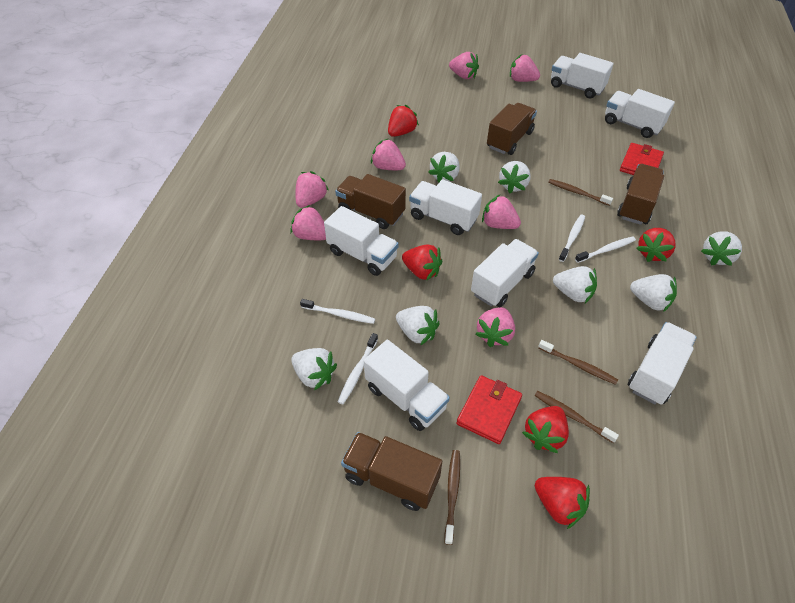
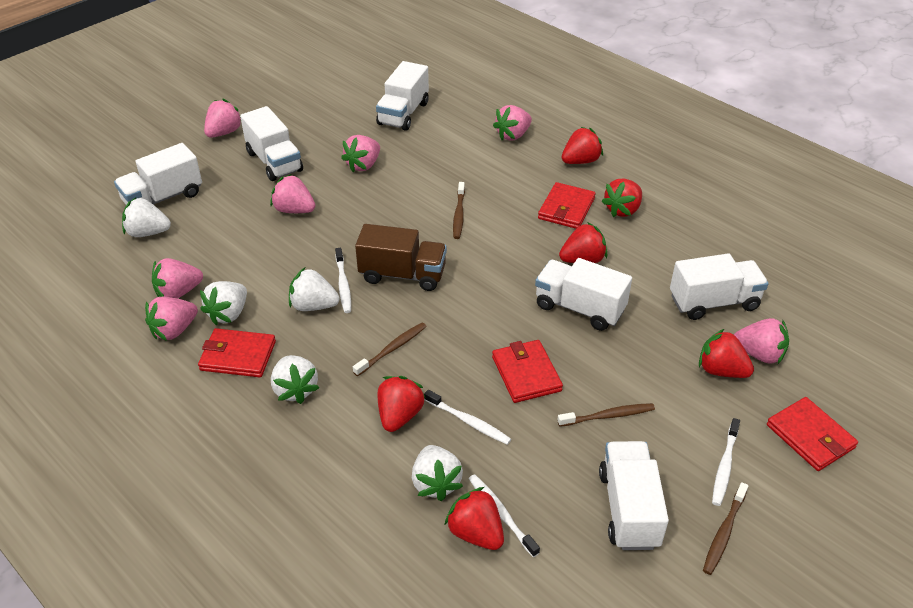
brown truck: 4 -> 1
red strawberry: 5 -> 6
red wallet: 2 -> 4
white strawberry: 7 -> 5
white truck: 7 -> 6

